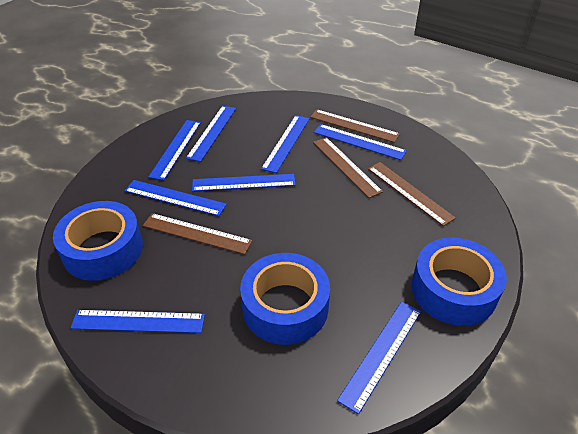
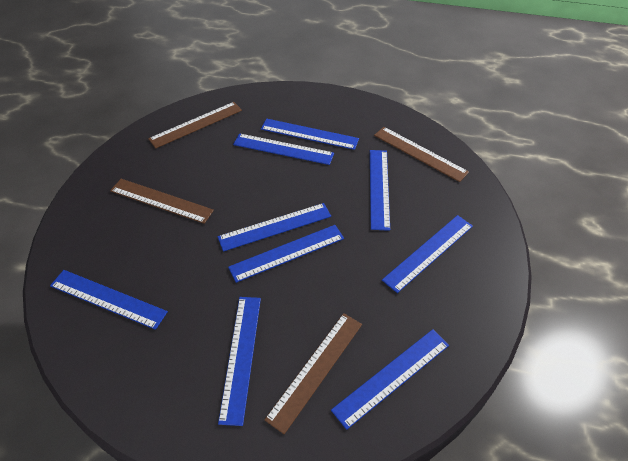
blue ruler: 8 -> 9
blue tape: 3 -> 0

